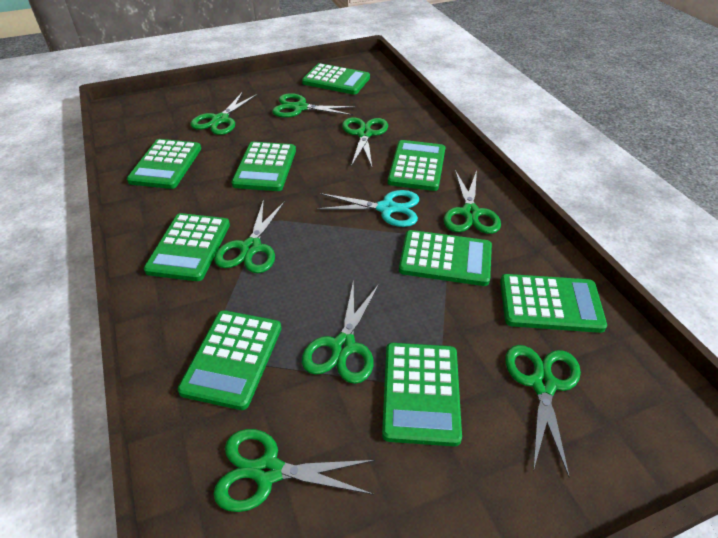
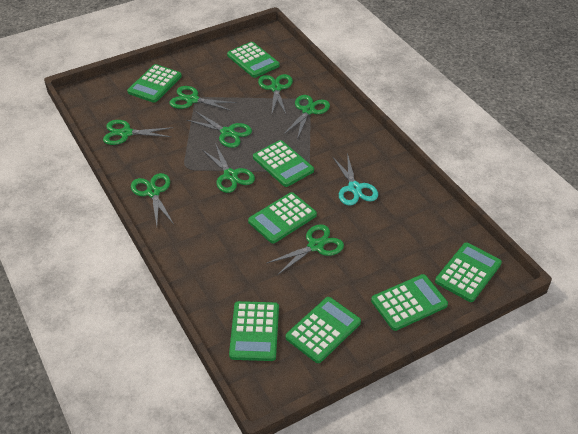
green calculator: 9 -> 8

